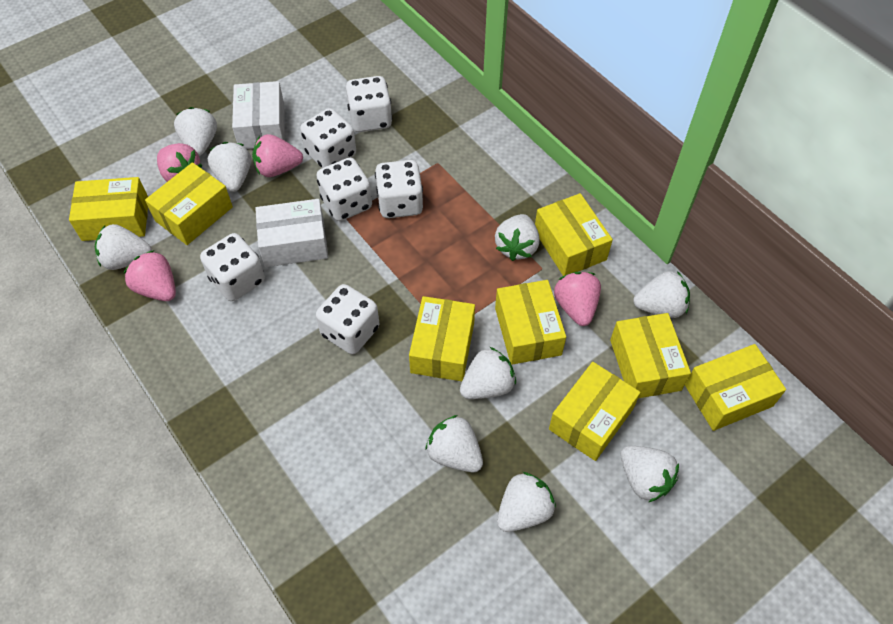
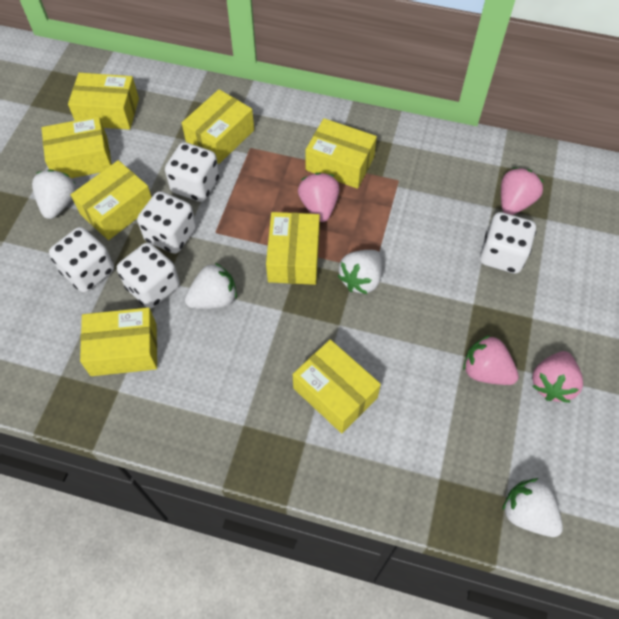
white box: 2 -> 0
white dice: 6 -> 5
white strawberry: 9 -> 4

